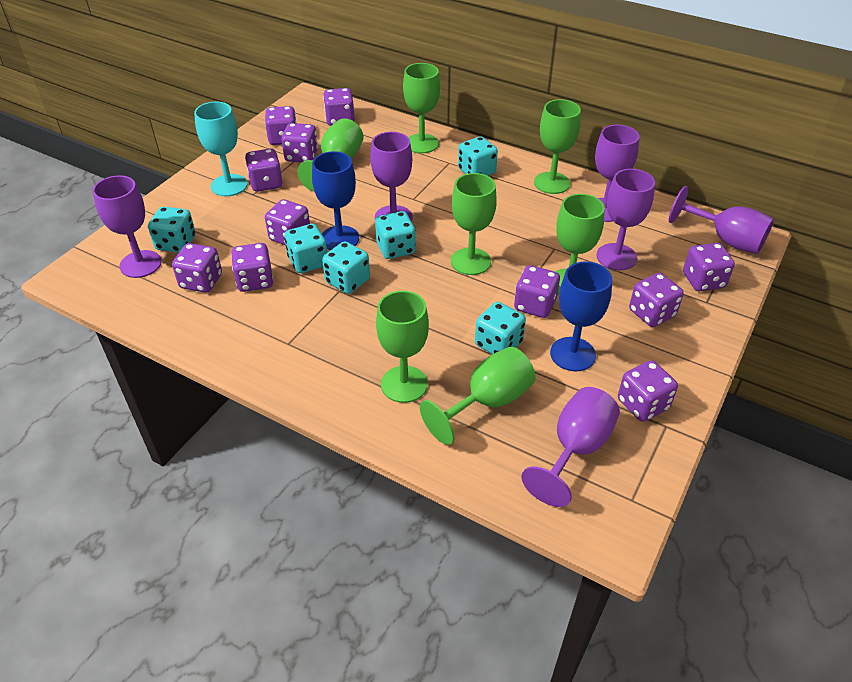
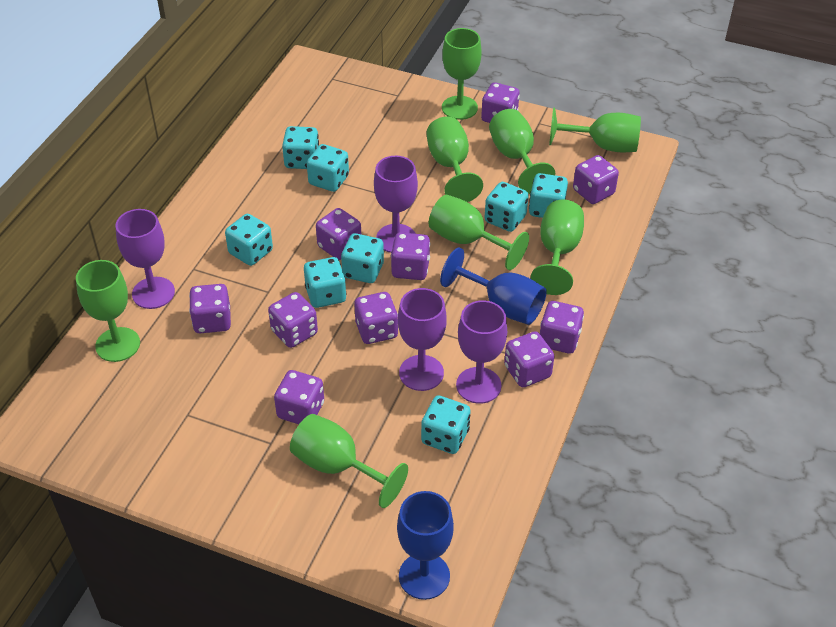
green goblet: 7 -> 8
purple dice: 11 -> 10
purple goblet: 6 -> 4
turquoise dice: 6 -> 8
turquoise goblet: 1 -> 0

